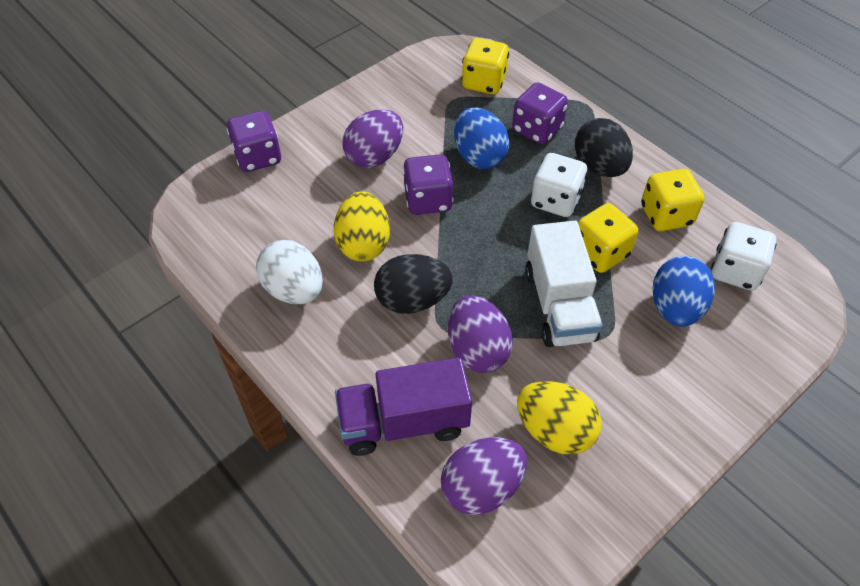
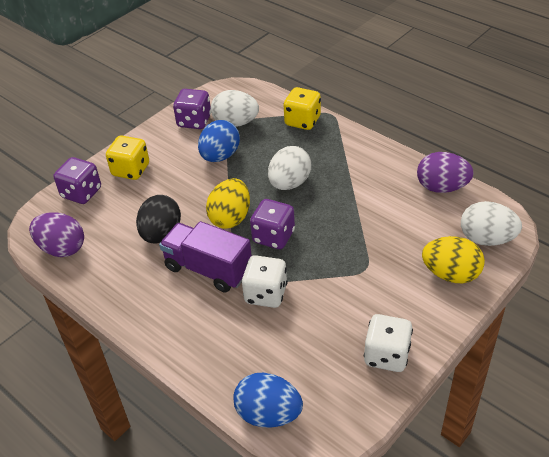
black egg: 2 -> 1
purple egg: 3 -> 2
white egg: 1 -> 3
white truck: 1 -> 0
yellow dice: 3 -> 2

